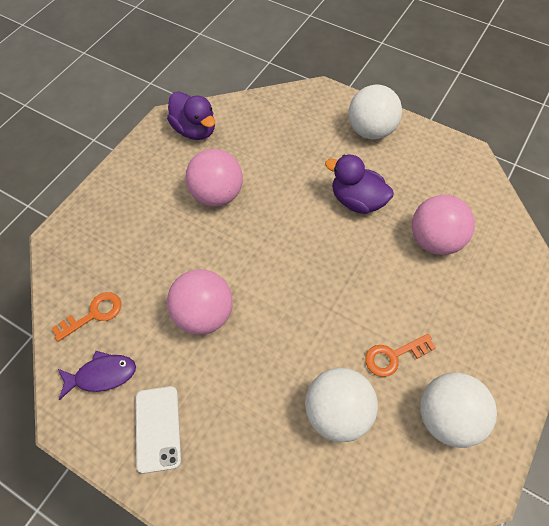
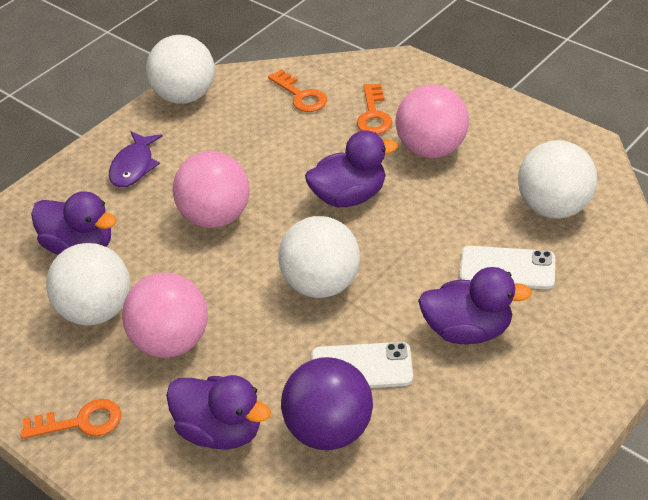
orange key: 2 -> 3
purple ball: 0 -> 1
purple duck: 2 -> 4
white ball: 3 -> 4
white phone: 1 -> 2

